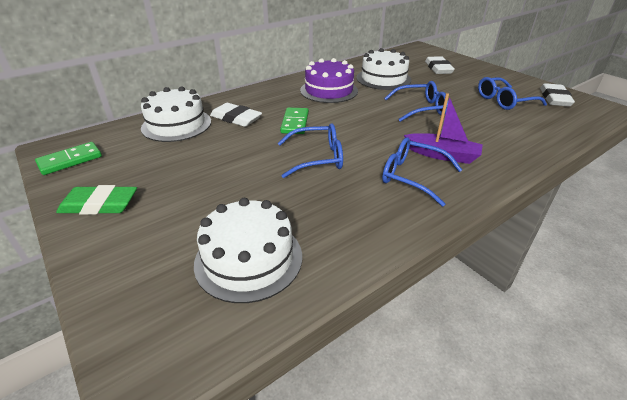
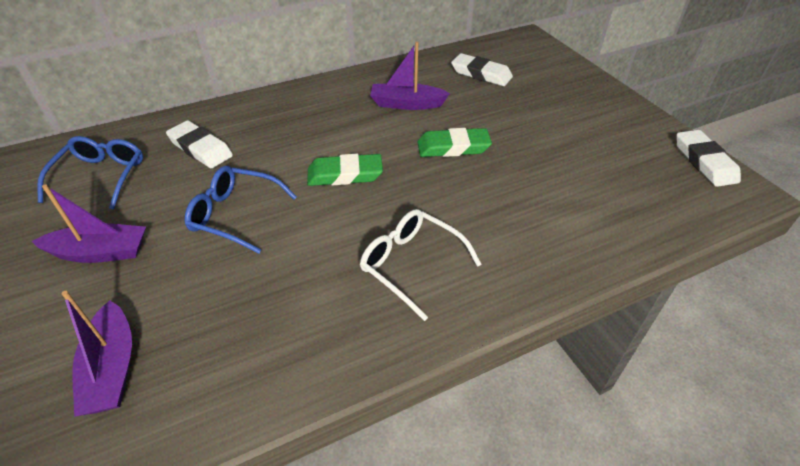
blue glasses: 4 -> 2
green domino: 2 -> 0
green eraser: 1 -> 2
purple boat: 1 -> 3
purple cake: 1 -> 0
white cake: 3 -> 0
white glasses: 0 -> 1

